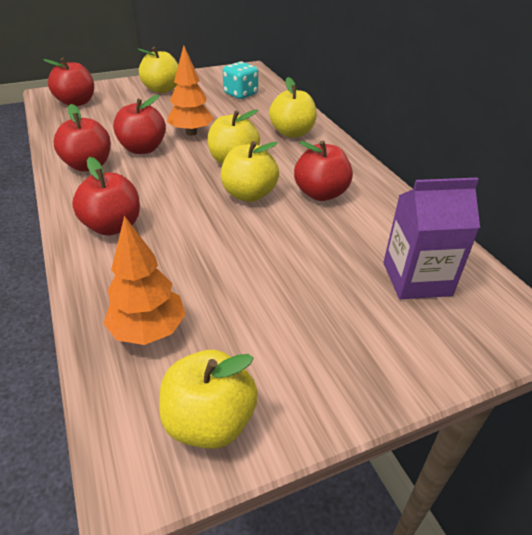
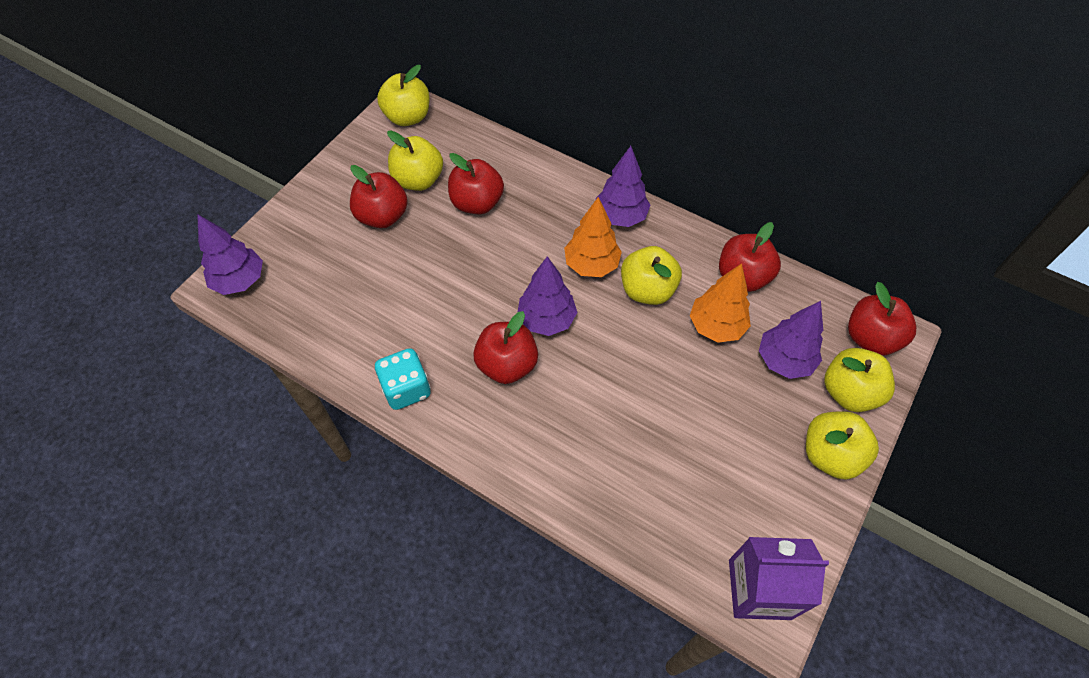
purple tree: 0 -> 4

